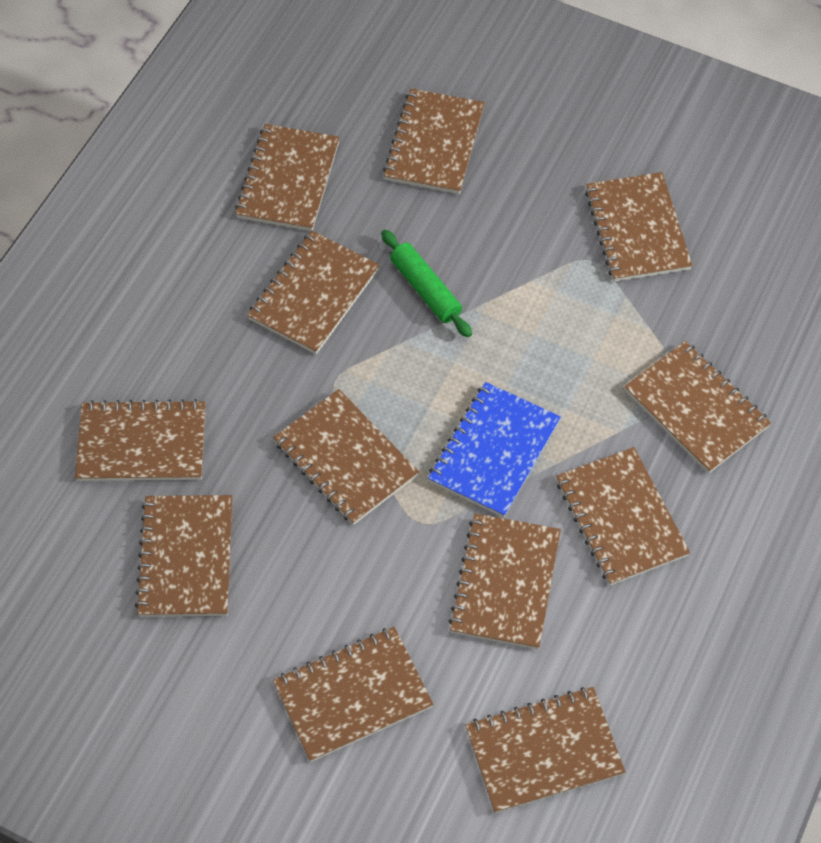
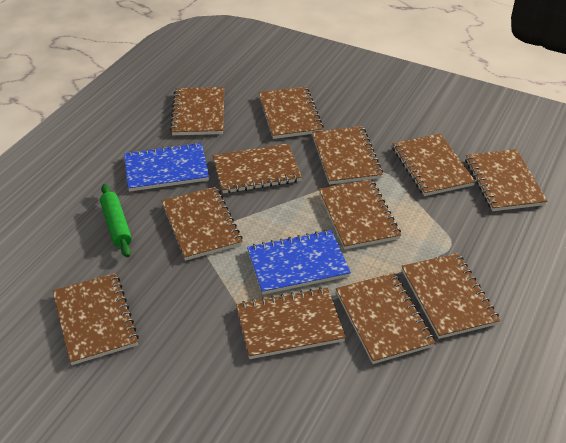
blue notebook: 1 -> 2

